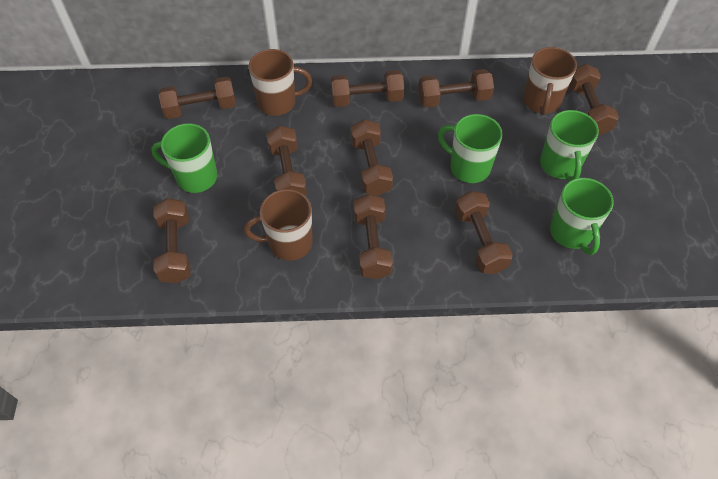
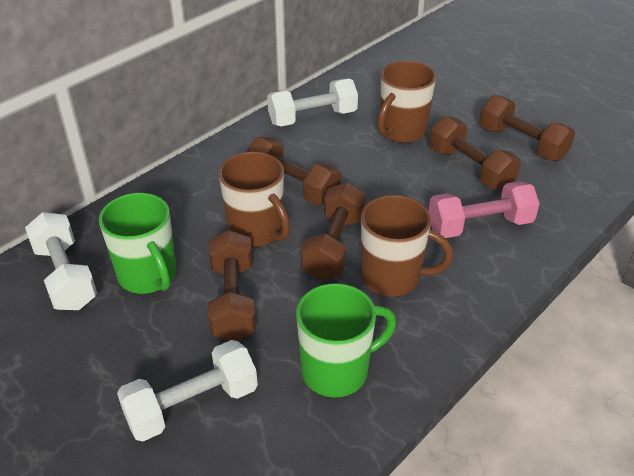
brown dumbbell: 9 -> 5
green mug: 4 -> 2
pink dumbbell: 0 -> 1
white dumbbell: 0 -> 3

